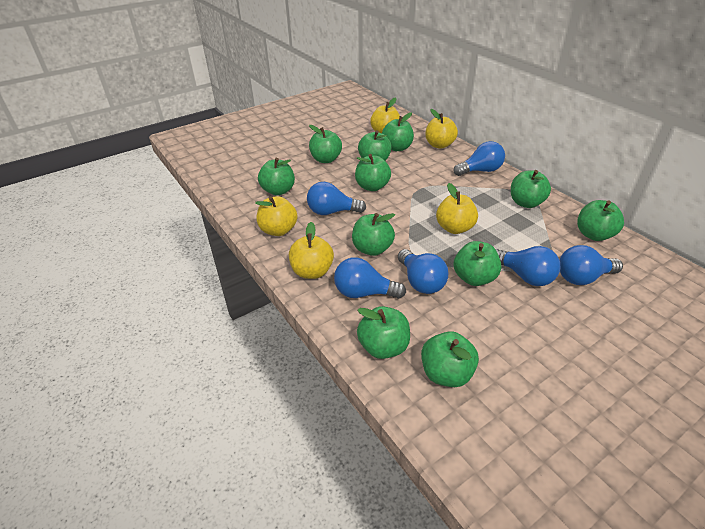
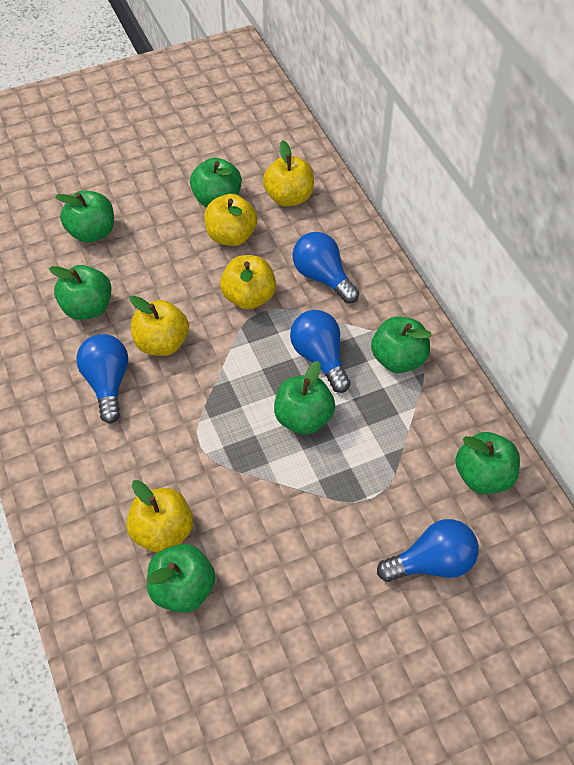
blue light bulb: 6 -> 4
green apple: 11 -> 7

